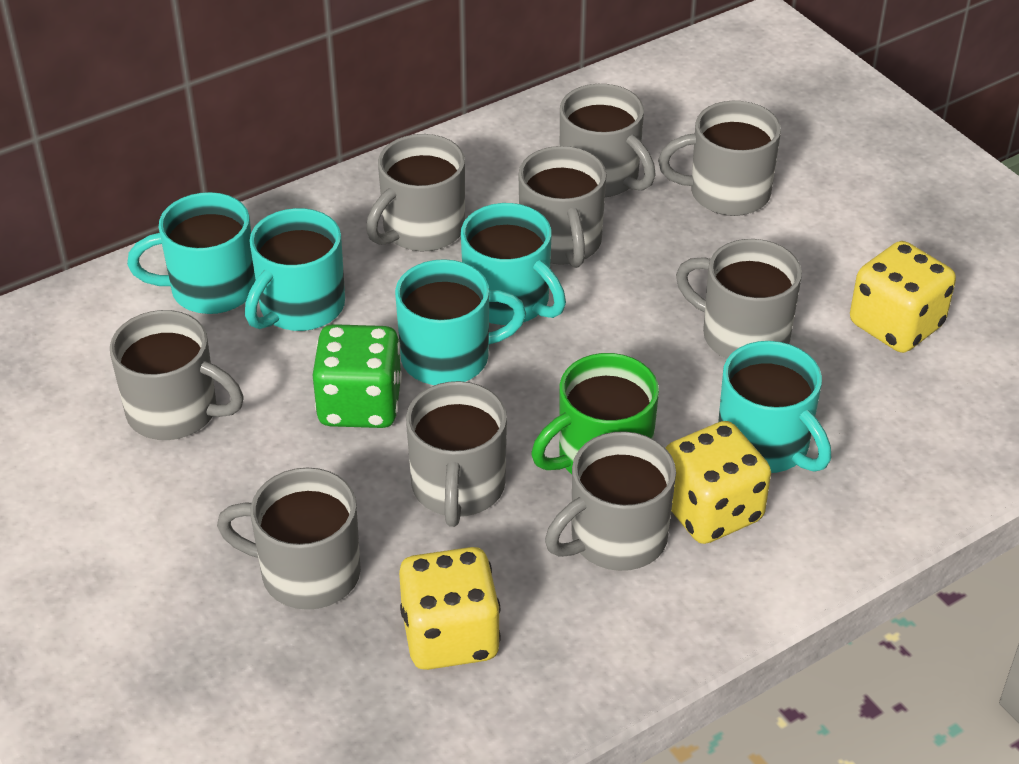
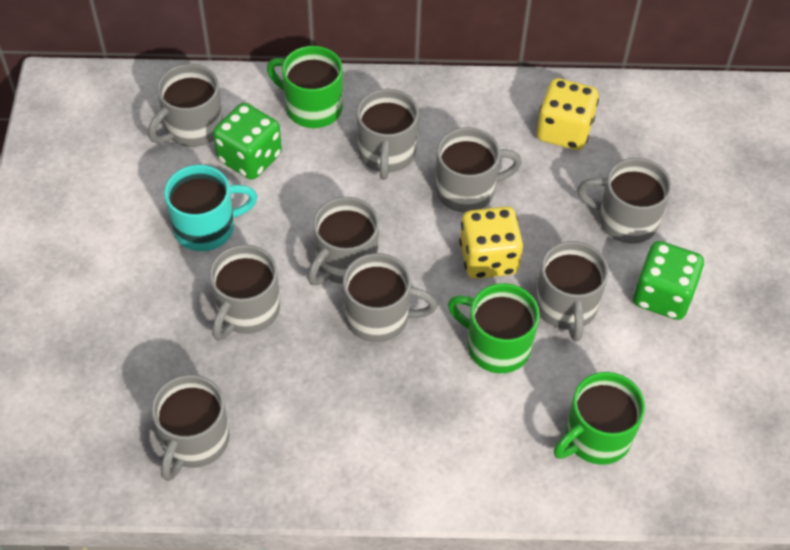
green dice: 1 -> 2
green mug: 1 -> 3
turquoise mug: 5 -> 1
yellow dice: 3 -> 2

